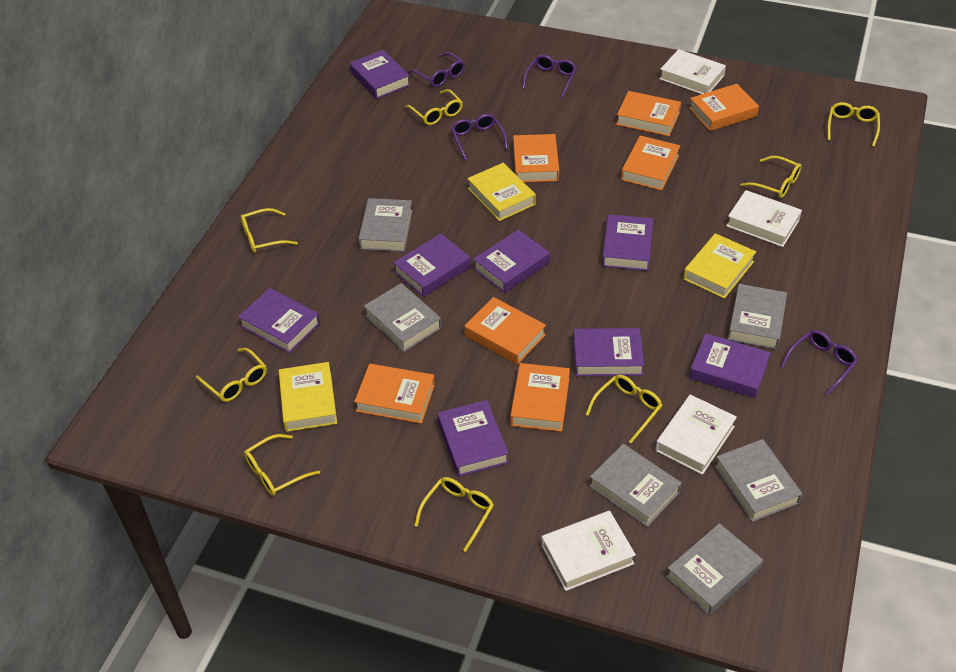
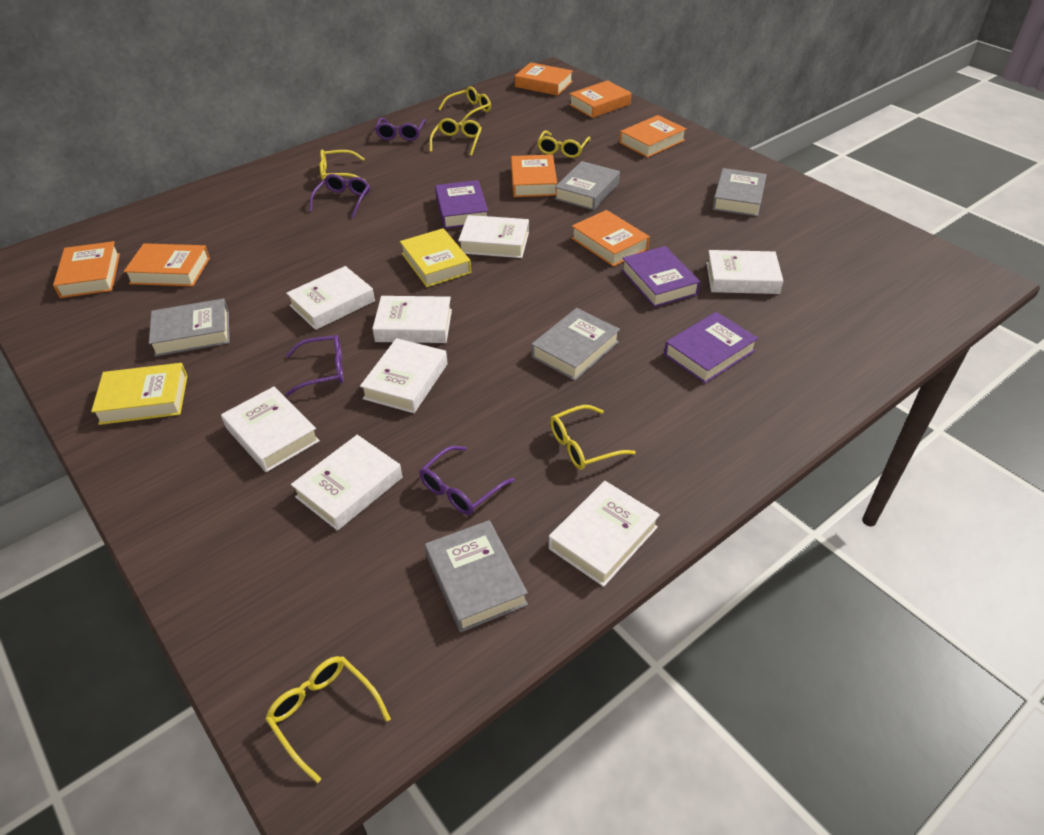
grey book: 6 -> 5
purple book: 8 -> 3
white book: 4 -> 8
yellow book: 3 -> 2
yellow glasses: 8 -> 6

